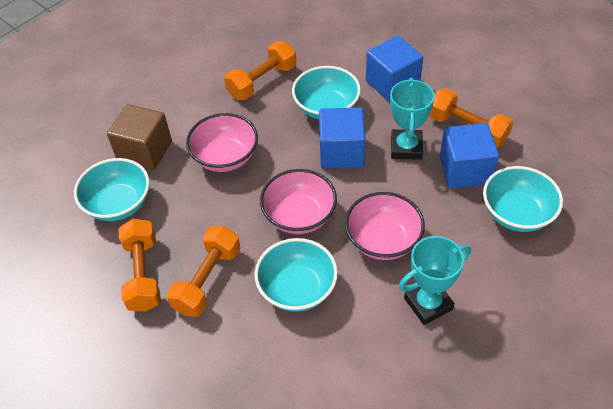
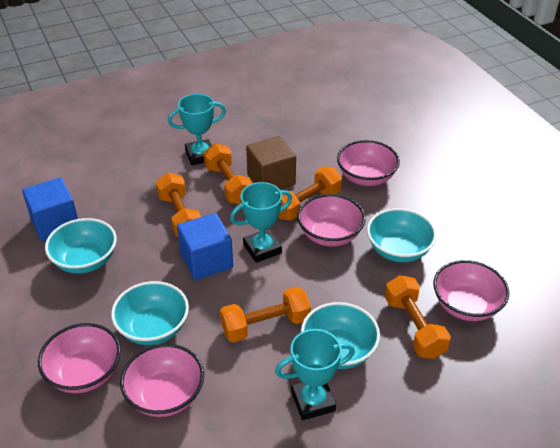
blue cube: 3 -> 2
orange dumbbell: 4 -> 5
pink bowl: 3 -> 5
turquoise trophy: 2 -> 3

